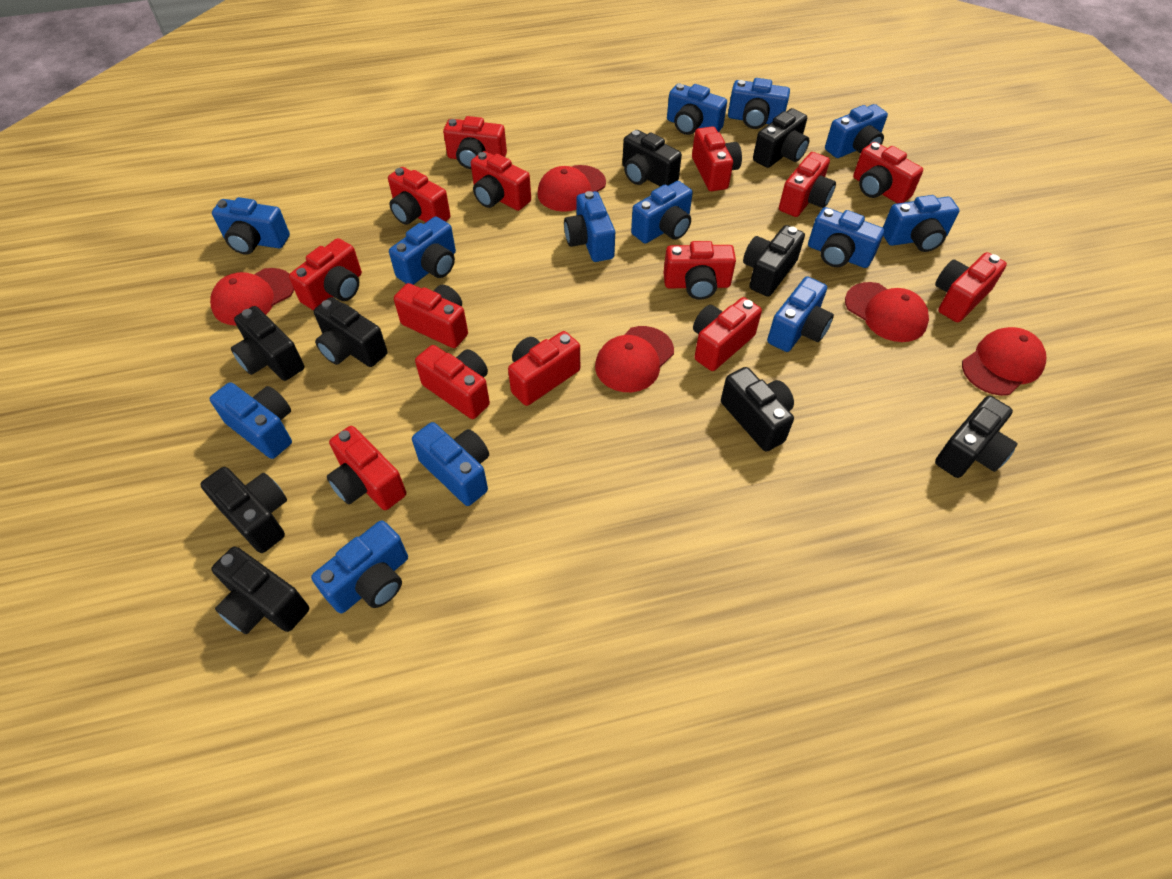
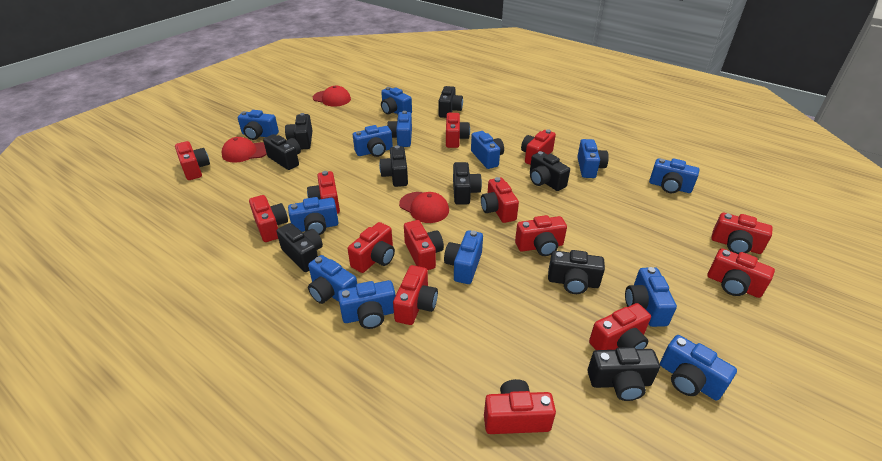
red cap: 5 -> 3

